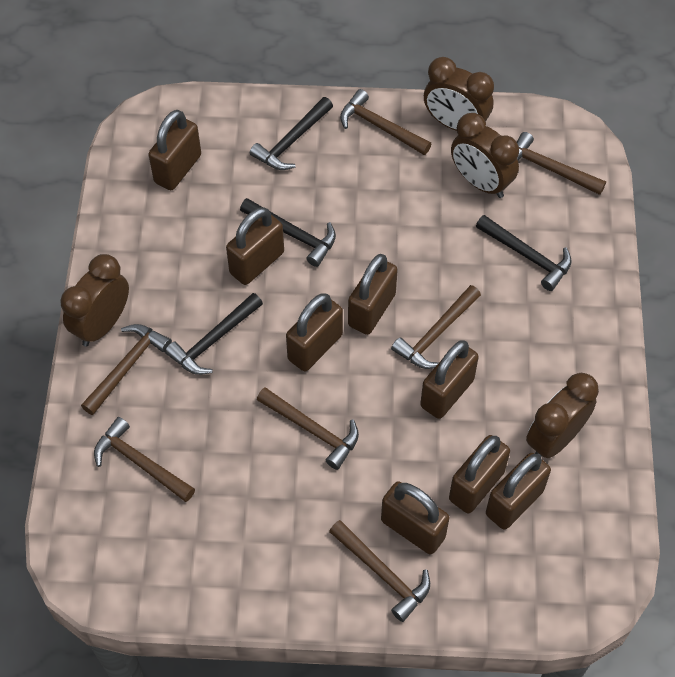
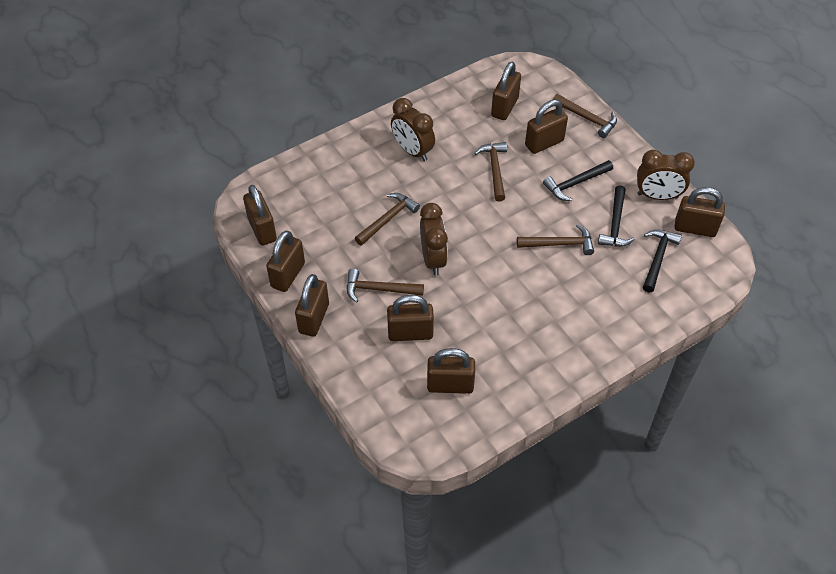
black hammer: 4 -> 3
brown clock: 4 -> 3
brown hammer: 7 -> 5

